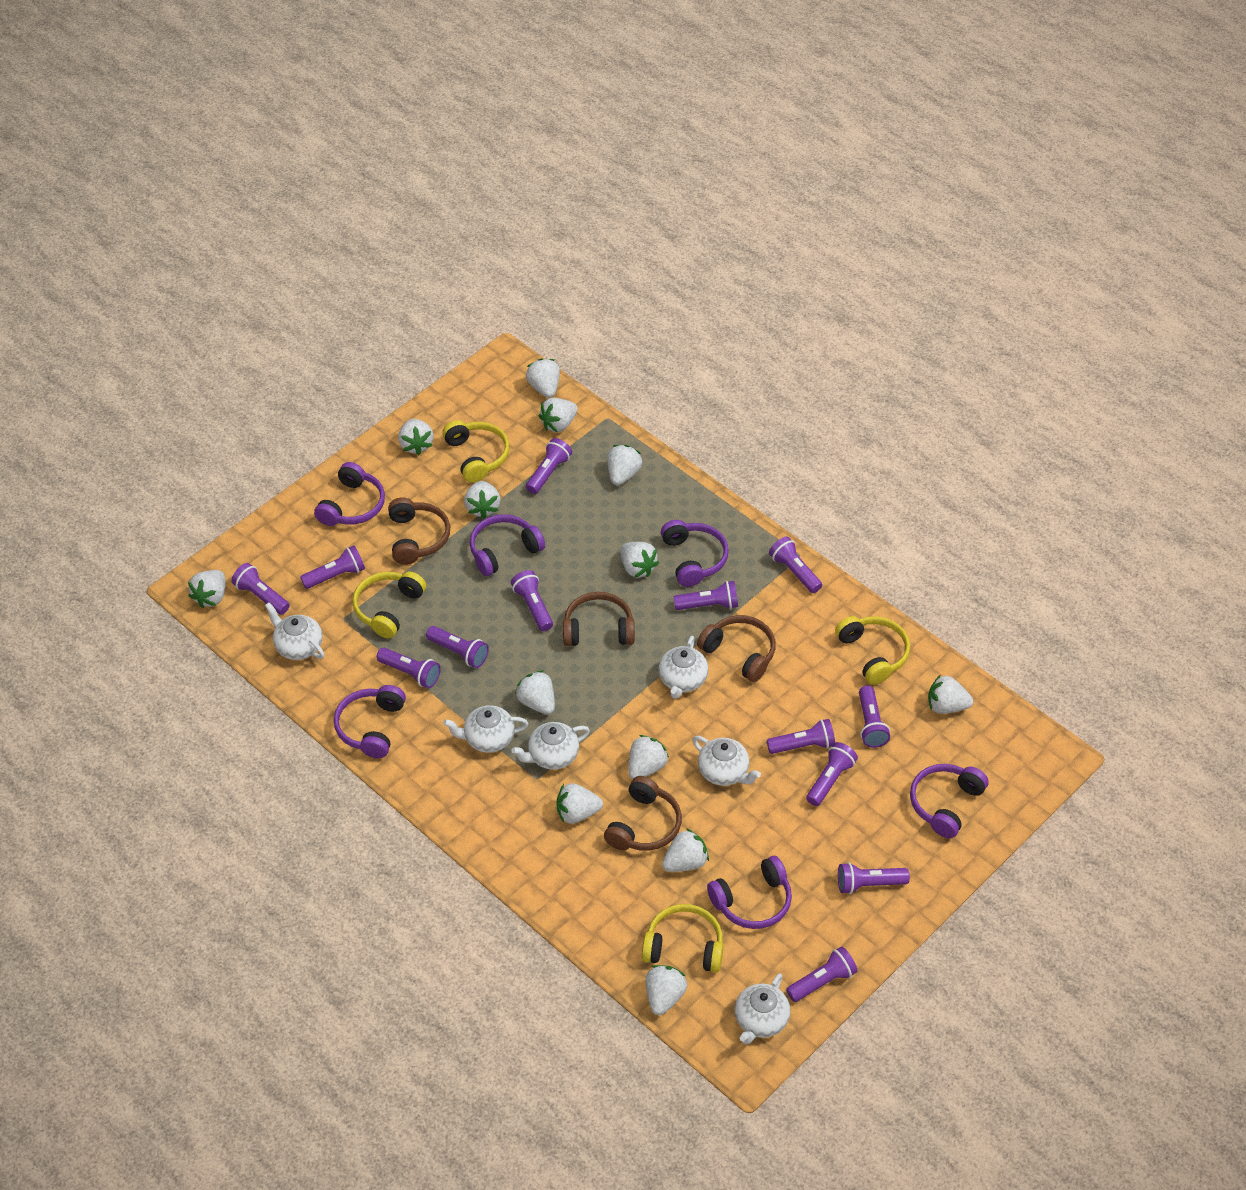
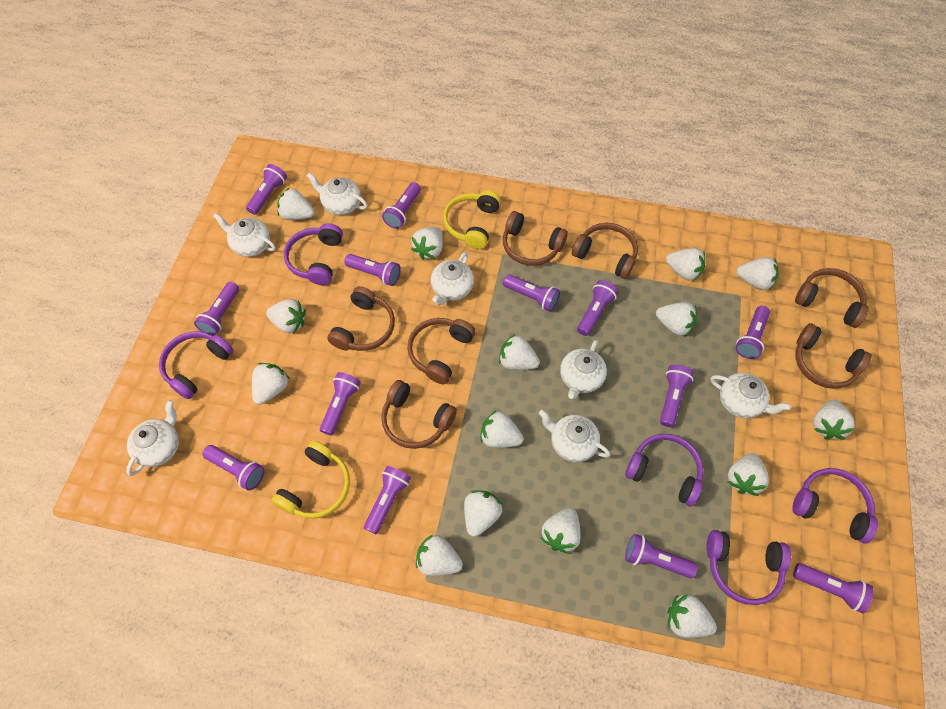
brown headphones: 4 -> 7
purple headphones: 6 -> 5
white strawberry: 13 -> 15
white teapot: 6 -> 7
yellow headphones: 4 -> 2

